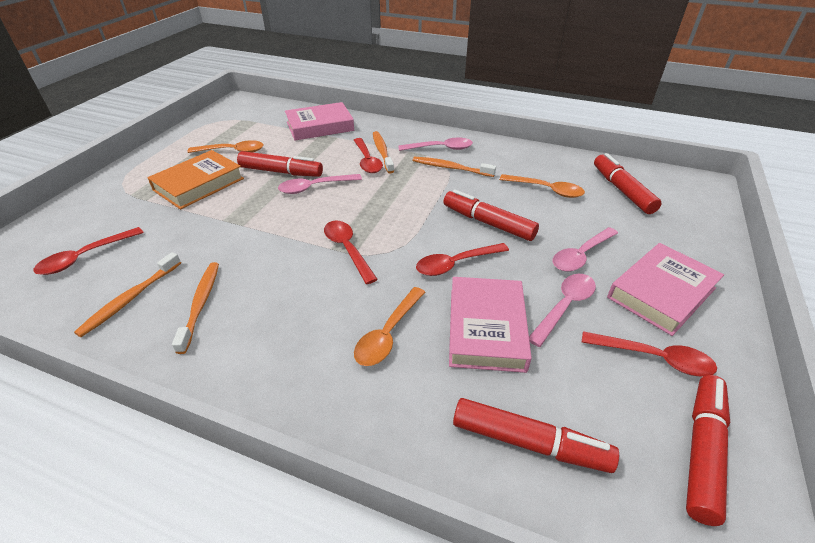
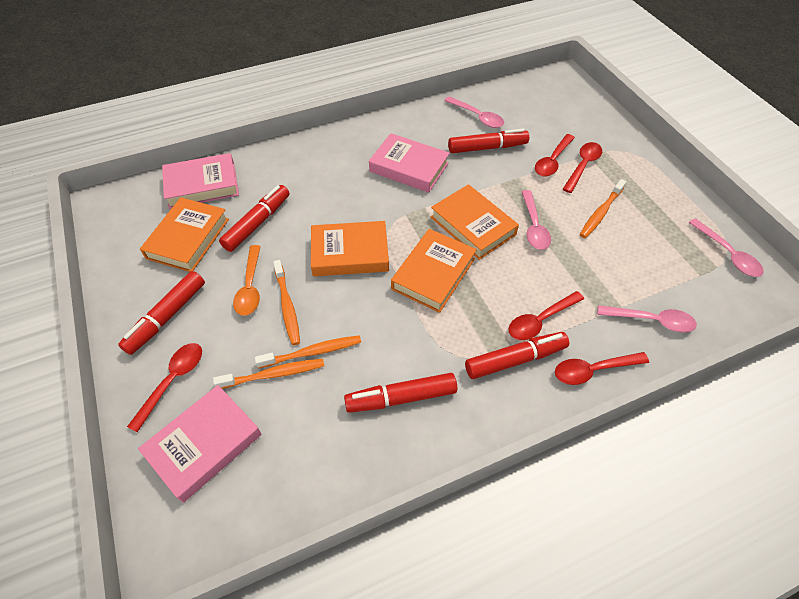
orange book: 1 -> 4
orange spoon: 3 -> 1

